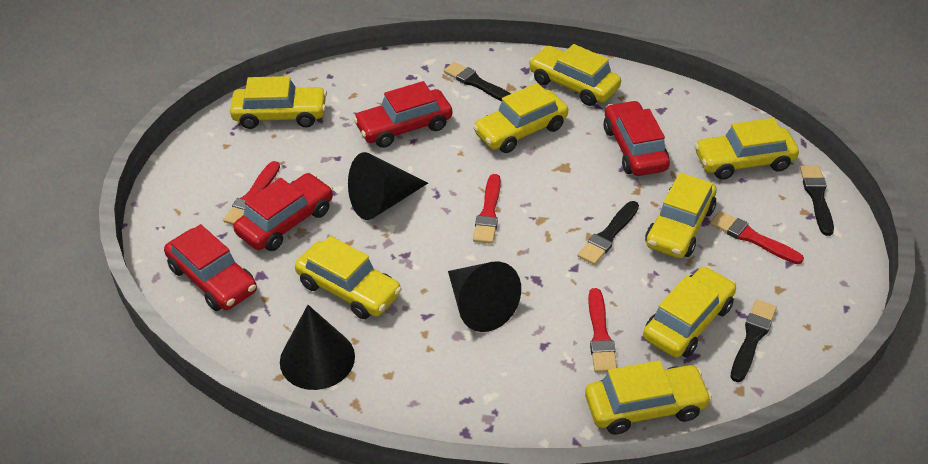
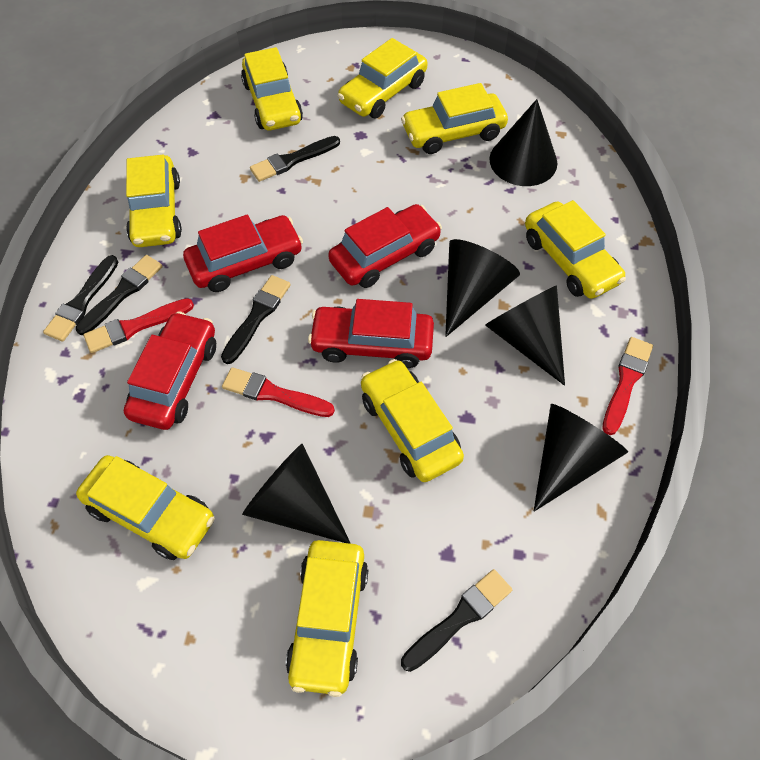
black brush: 4 -> 5
black cone: 3 -> 5
red brush: 4 -> 3

